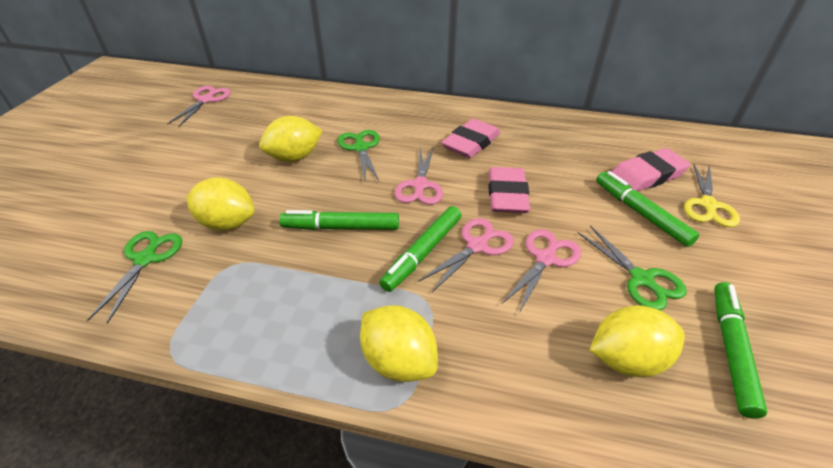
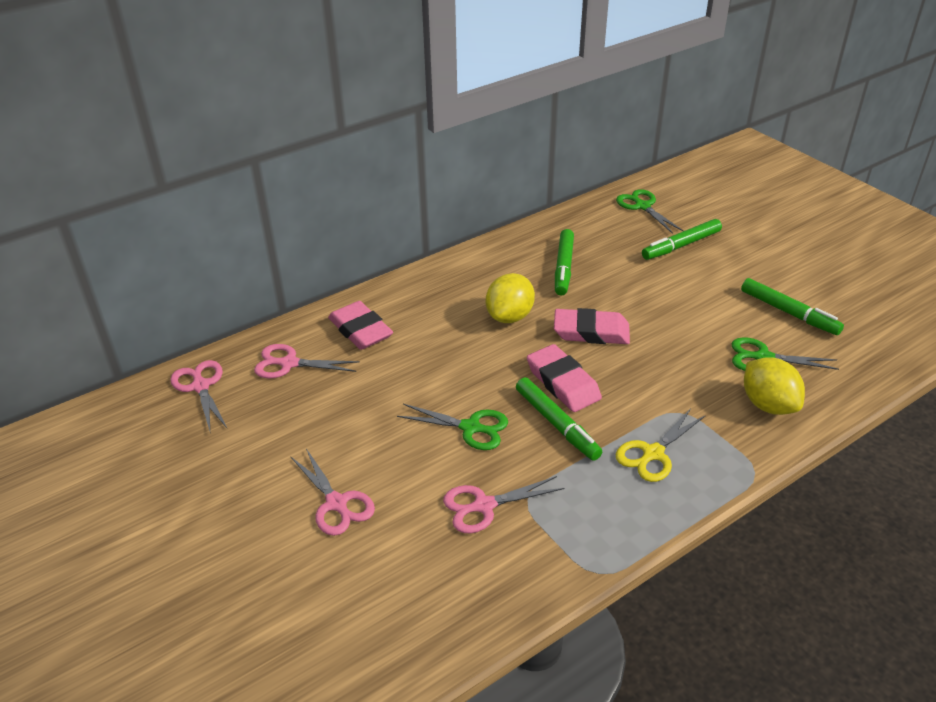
yellow lemon: 4 -> 2

